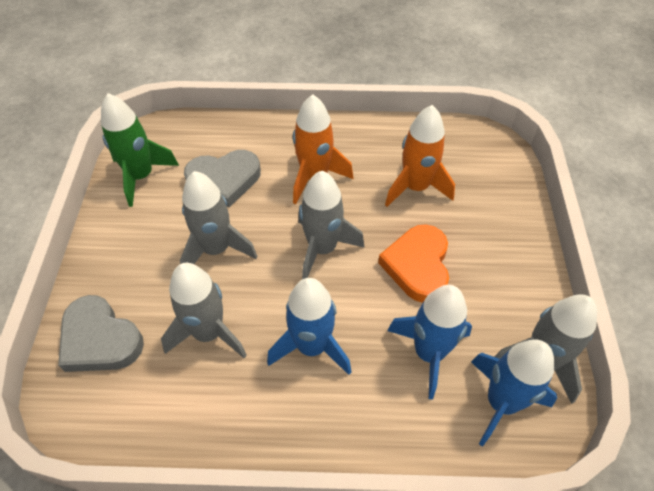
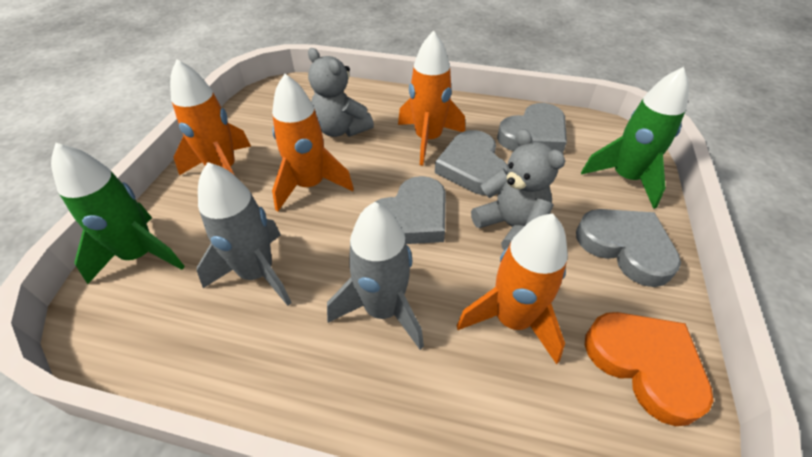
blue rocket: 3 -> 0
green rocket: 1 -> 2
grey heart: 2 -> 4
grey rocket: 4 -> 2
grey teddy bear: 0 -> 2
orange rocket: 2 -> 4

